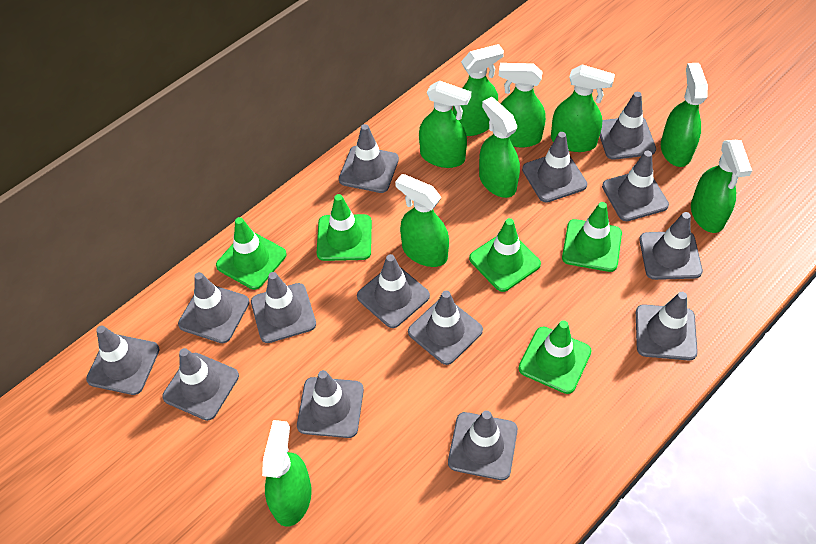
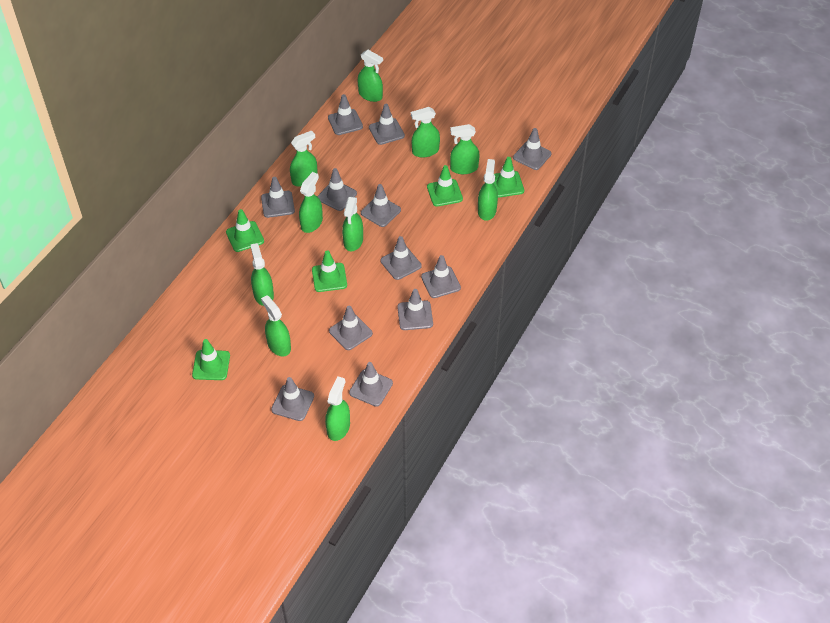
green spray bottle: 9 -> 10
grey traffic cone: 14 -> 12

